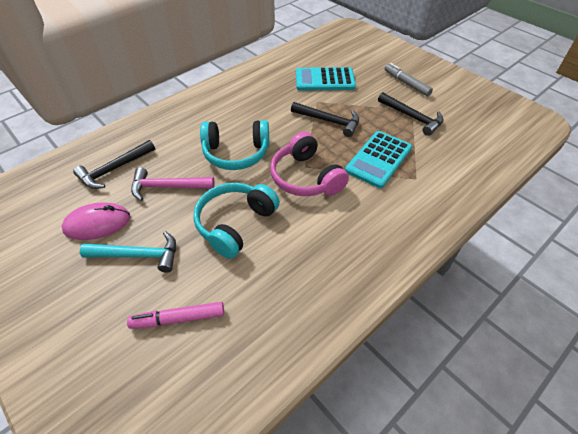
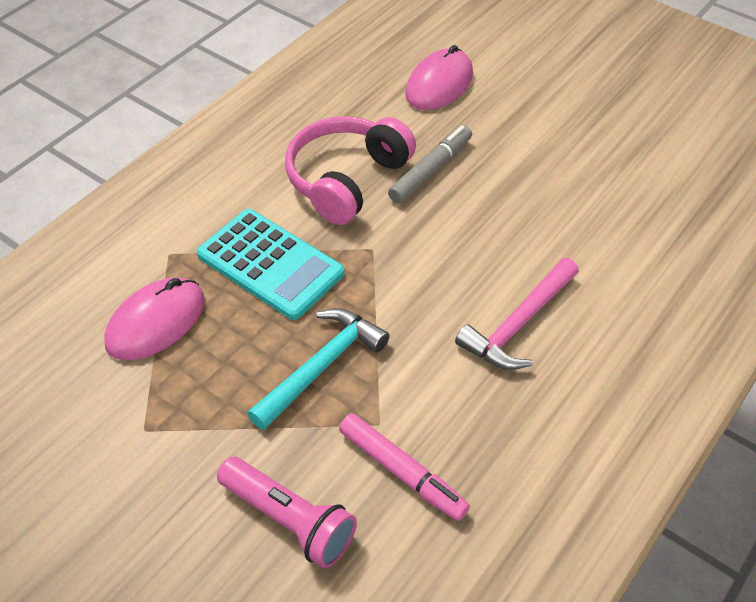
black hammer: 3 -> 0
pink flashlight: 0 -> 1
pink mouse: 1 -> 2
turquoise calculator: 2 -> 1
turquoise headphones: 2 -> 0

